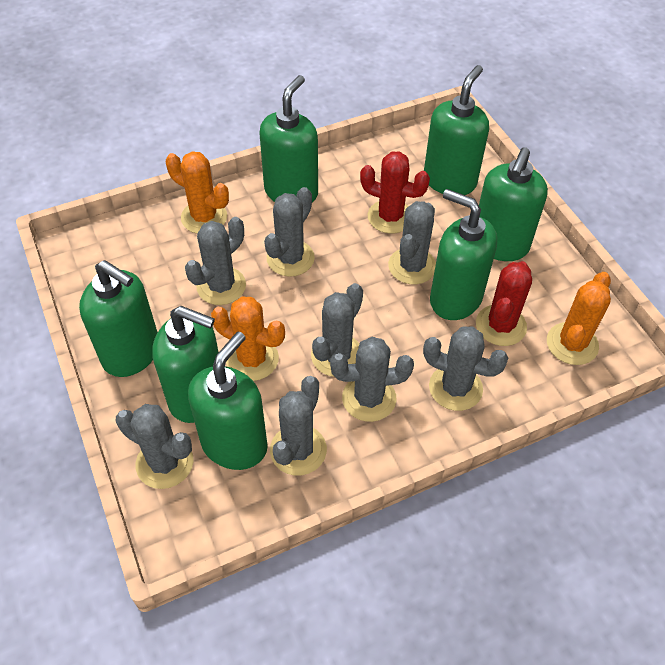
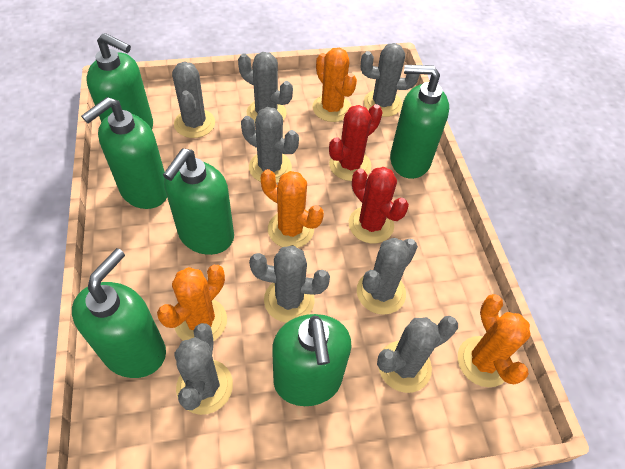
green soap dispenser: 7 -> 6
orange cactus: 3 -> 4

